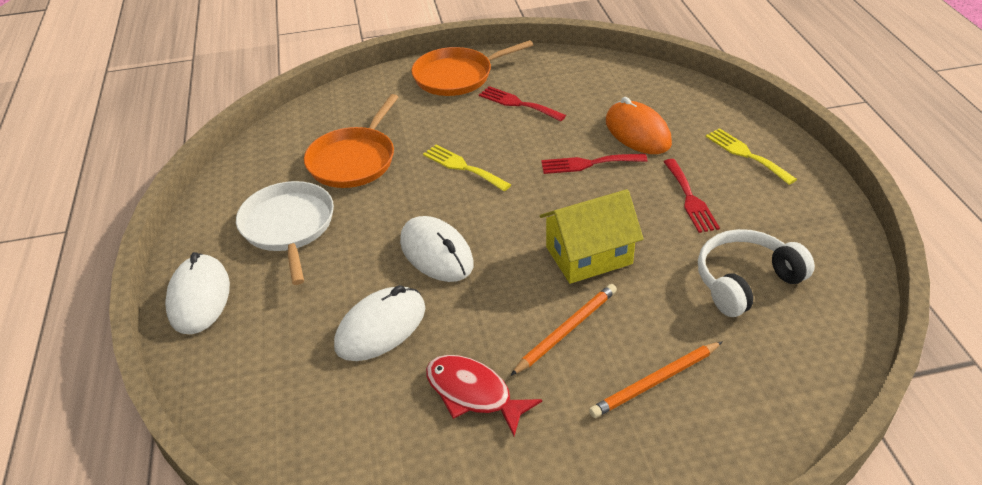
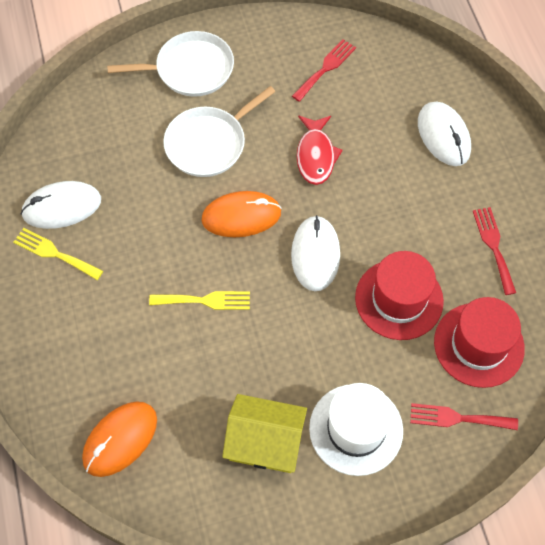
orange mouse: 1 -> 2
orange pan: 2 -> 0
orange pencil: 2 -> 0
red hat: 0 -> 2
white hat: 0 -> 1
white headphones: 1 -> 0
white pan: 1 -> 2

